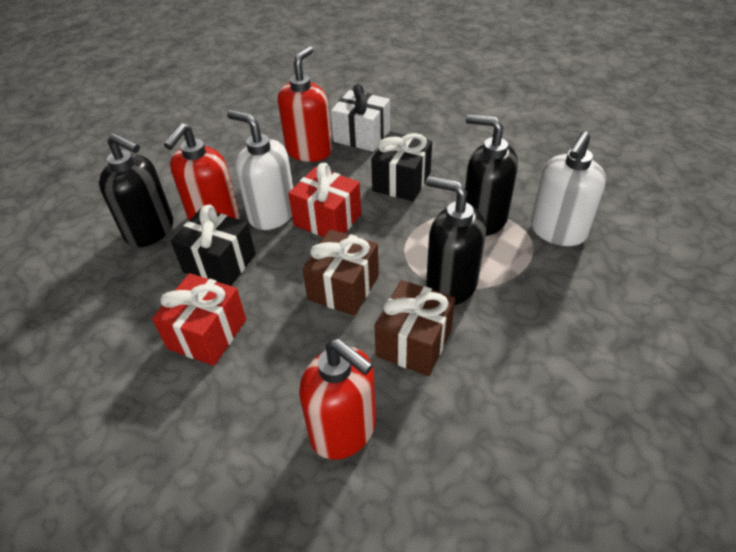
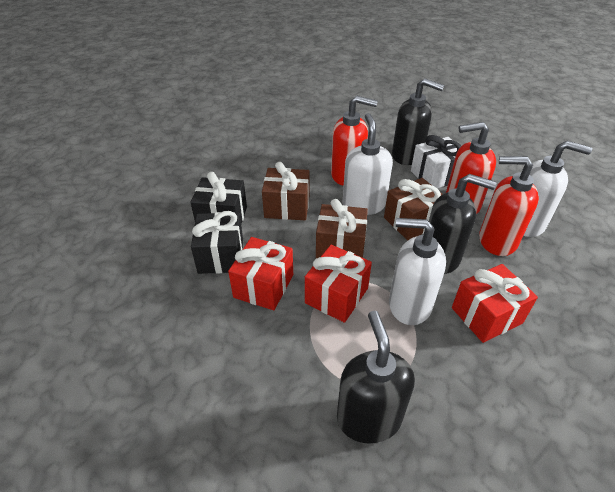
brown gift: 2 -> 3
red gift: 2 -> 3
white soap dispenser: 2 -> 3

